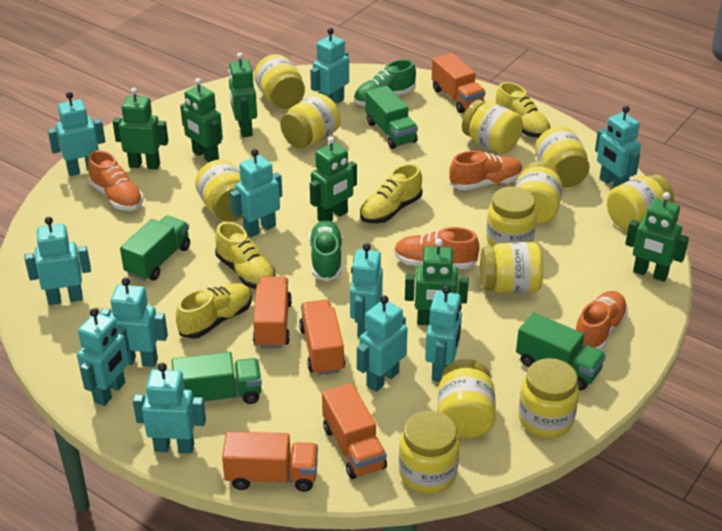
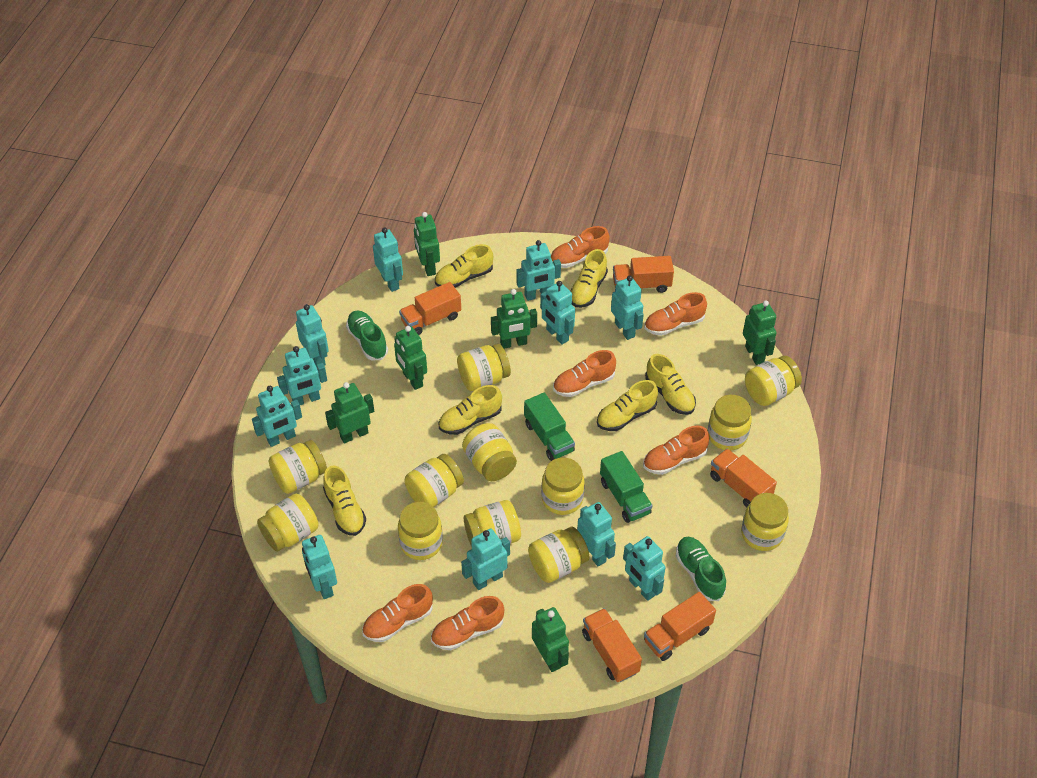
green truck: 4 -> 2
orange shoe: 4 -> 6
yellow shoe: 4 -> 6

